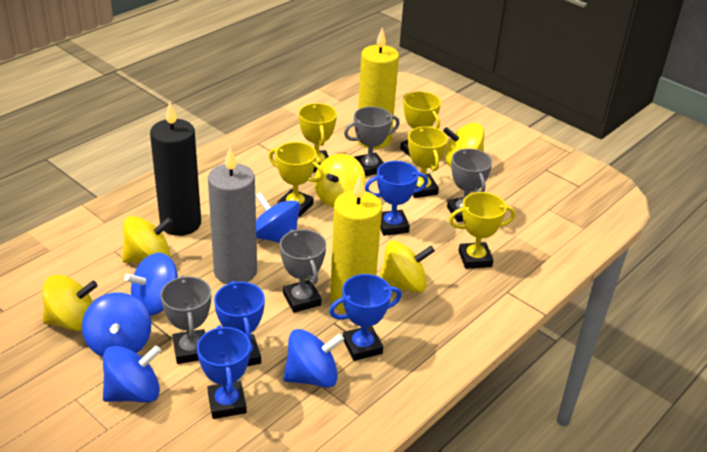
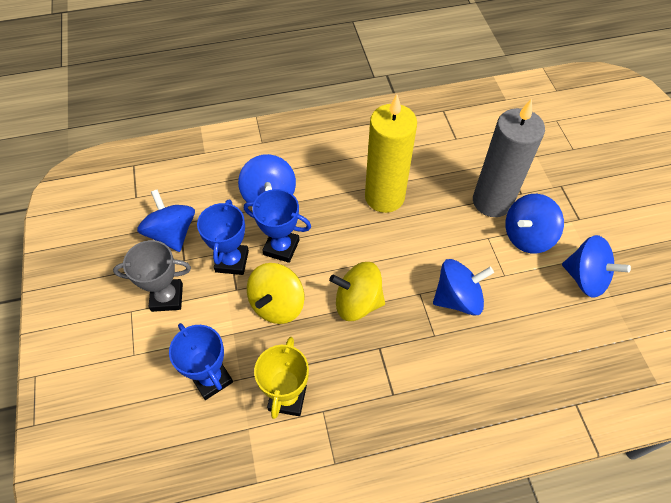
black candle: 1 -> 0
blue trophy: 4 -> 3
grey trophy: 4 -> 1
yellow candle: 2 -> 1
yellow spinning top: 5 -> 2
yellow trophy: 5 -> 1

